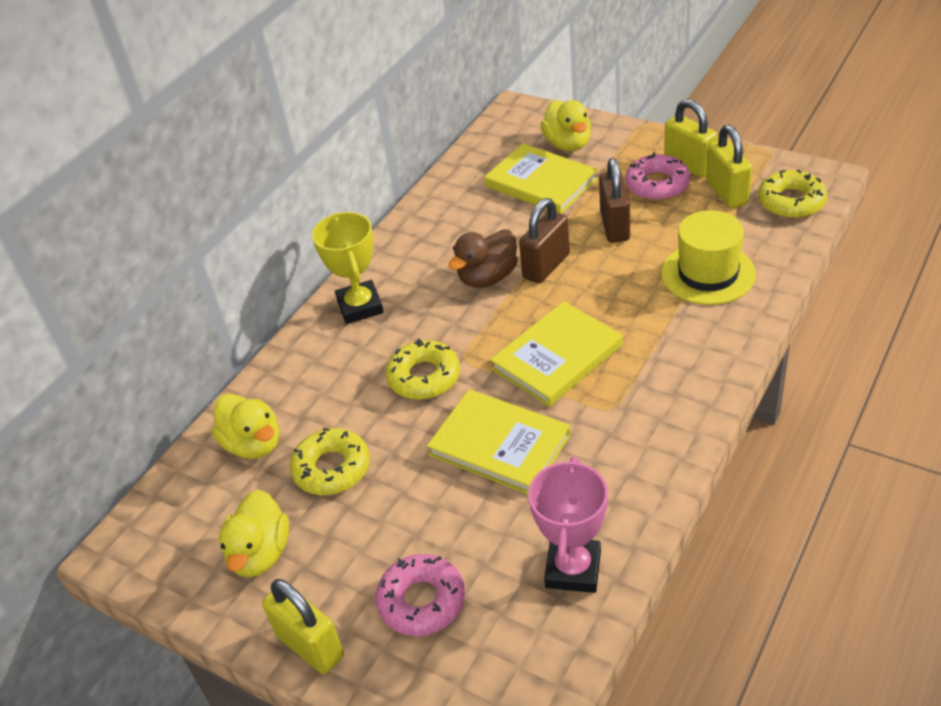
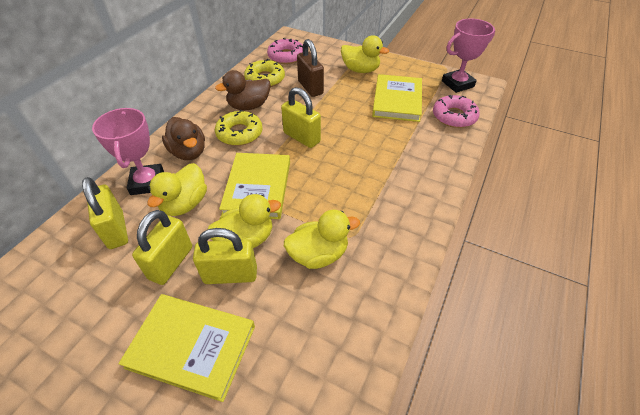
brown duck: 1 -> 2
brown padlock: 2 -> 1
pink trophy: 1 -> 2
yellow donut: 3 -> 2
yellow duck: 3 -> 4
yellow hat: 1 -> 0
yellow padlock: 3 -> 4
yellow trophy: 1 -> 0

